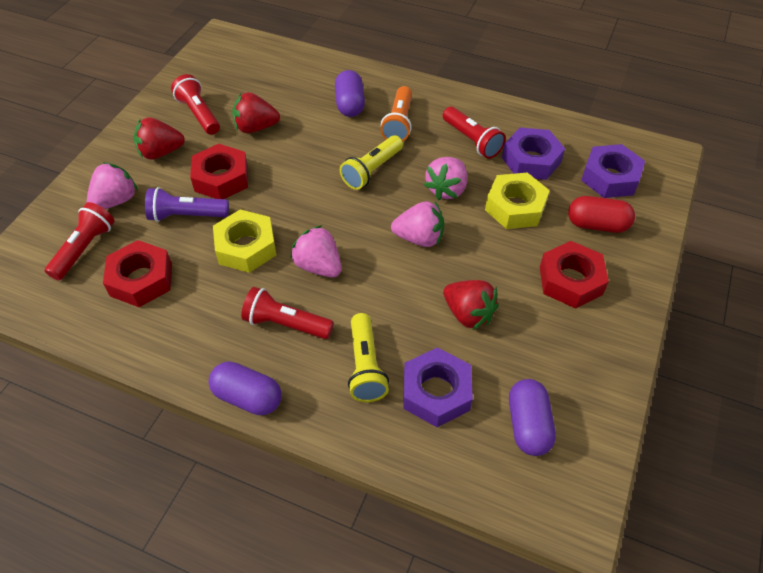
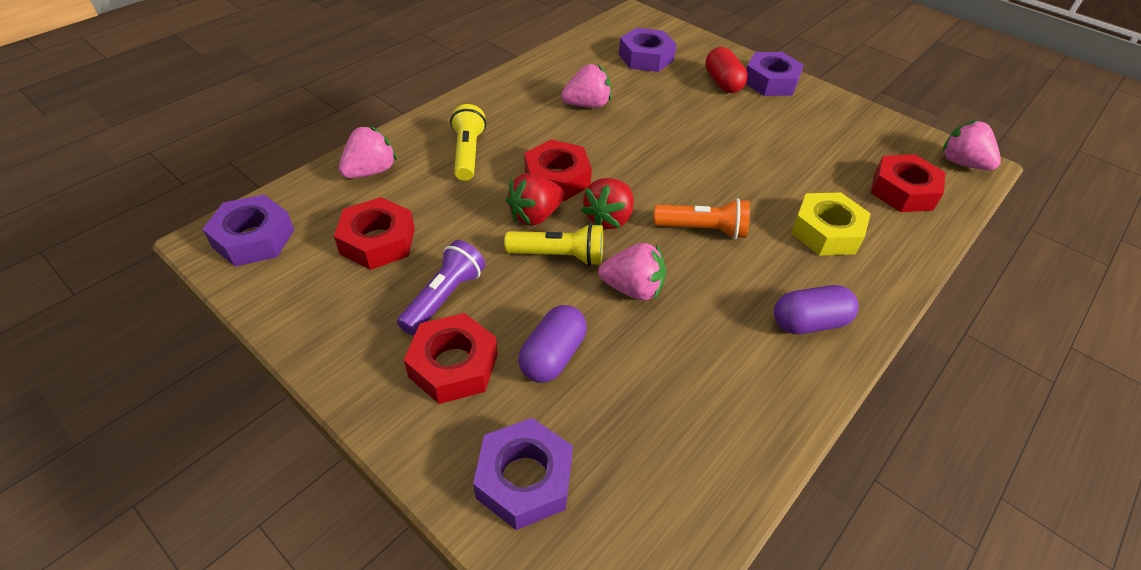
purple capsule: 3 -> 2
purple nut: 3 -> 4
red flashlight: 4 -> 0
red nut: 3 -> 4
red strawberry: 3 -> 2
yellow nut: 2 -> 1

